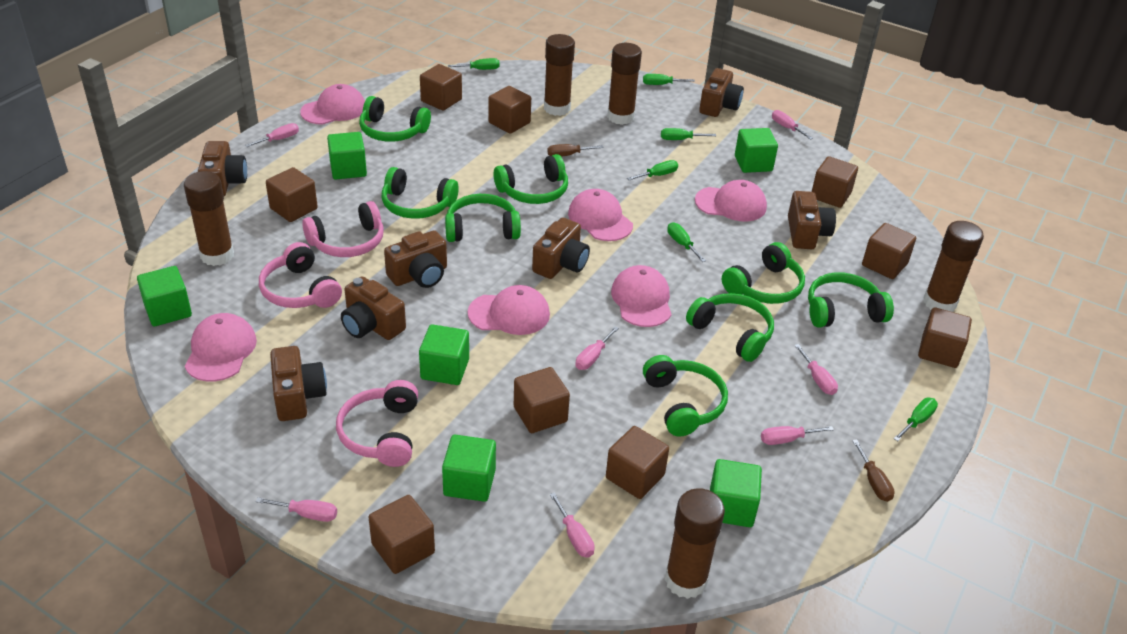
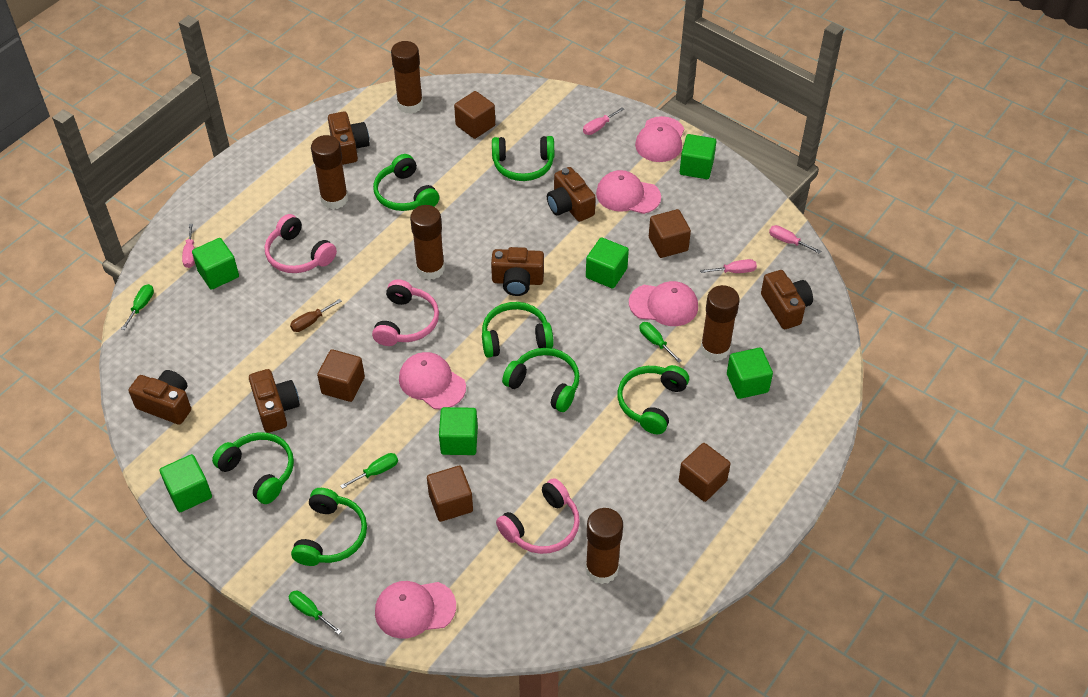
brown camera: 7 -> 6
brown cube: 9 -> 5
brown screwdriver: 2 -> 1
green headphones: 8 -> 7
green screwdriver: 6 -> 4
pink cap: 6 -> 5
pink screwdriver: 7 -> 4

